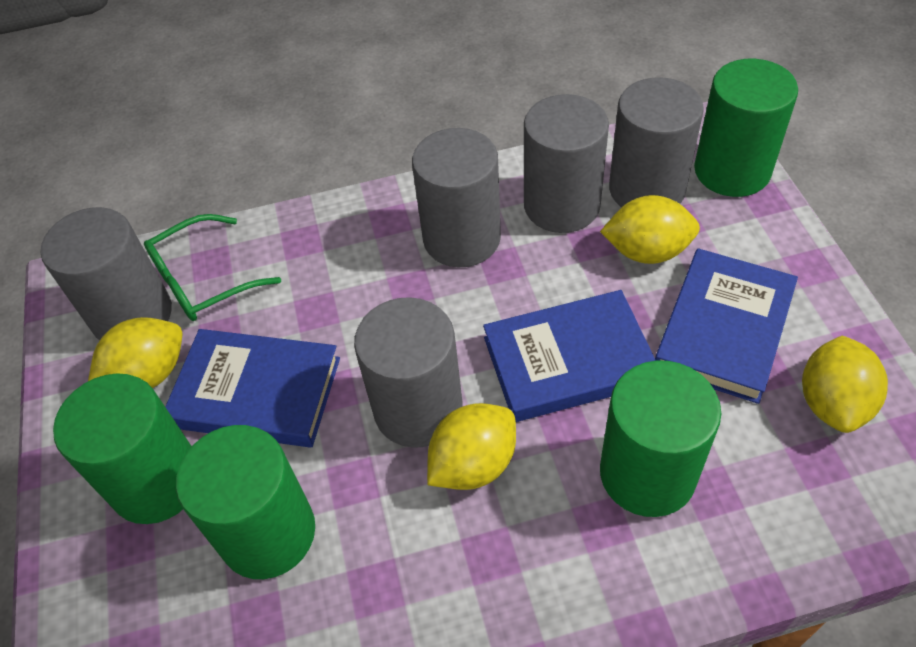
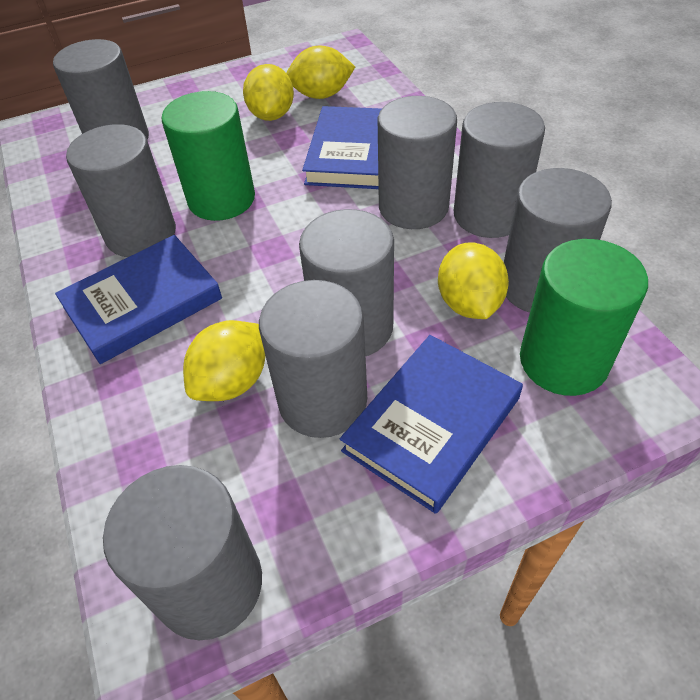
green cylinder: 4 -> 2
green glasses: 1 -> 0
grey cylinder: 5 -> 8

